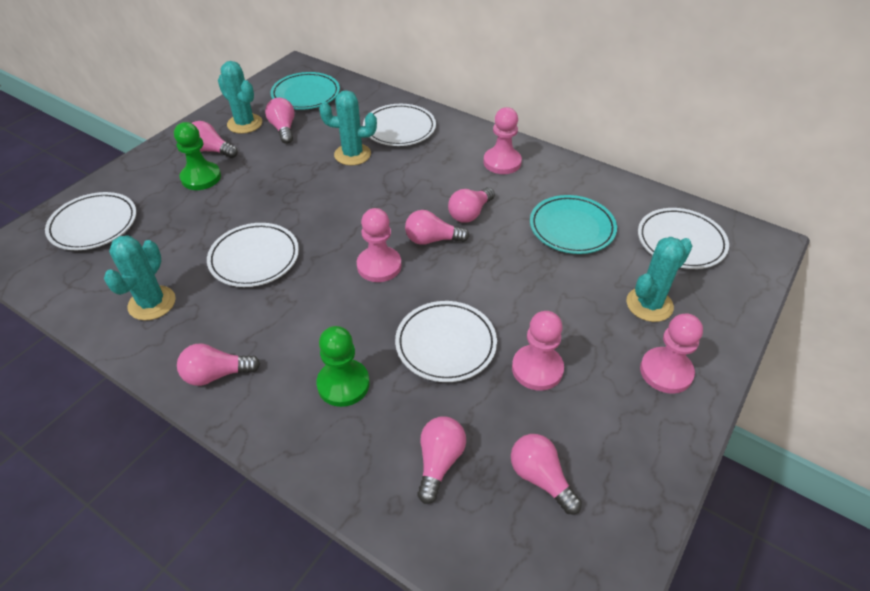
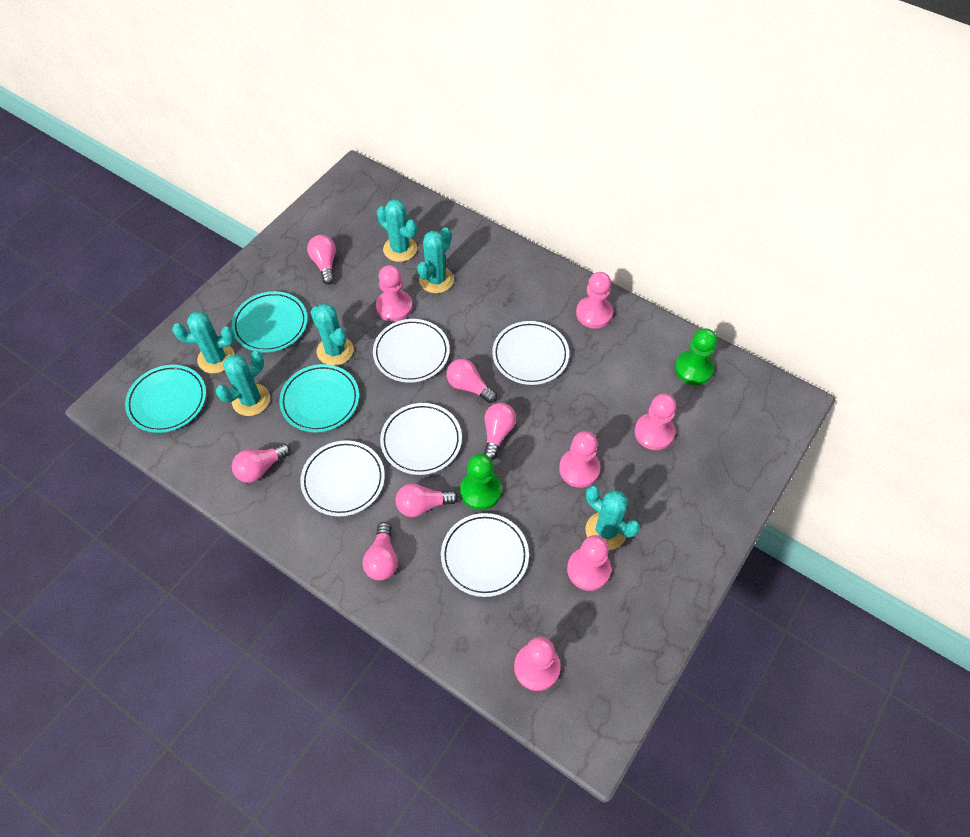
pink light bulb: 7 -> 6
pink pawn: 4 -> 6
turquoise cactus: 4 -> 6
turquoise plate: 2 -> 3

